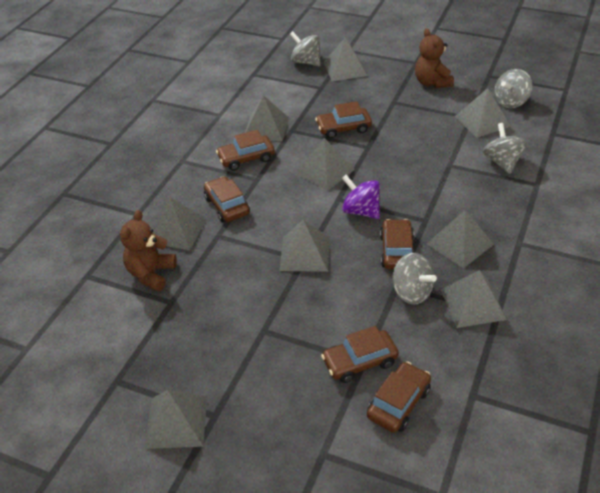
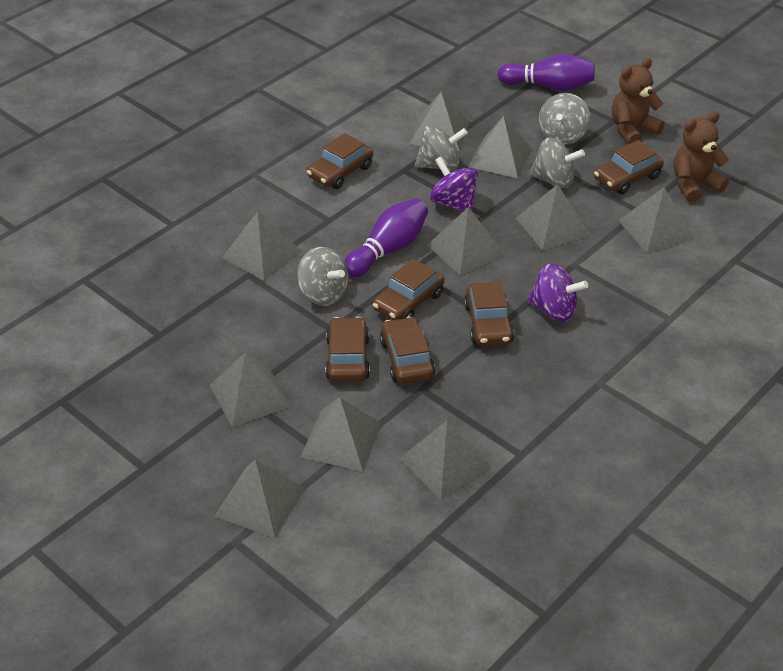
grey pyramid: 9 -> 10
purple bowling pin: 0 -> 2
purple spinning top: 1 -> 2

